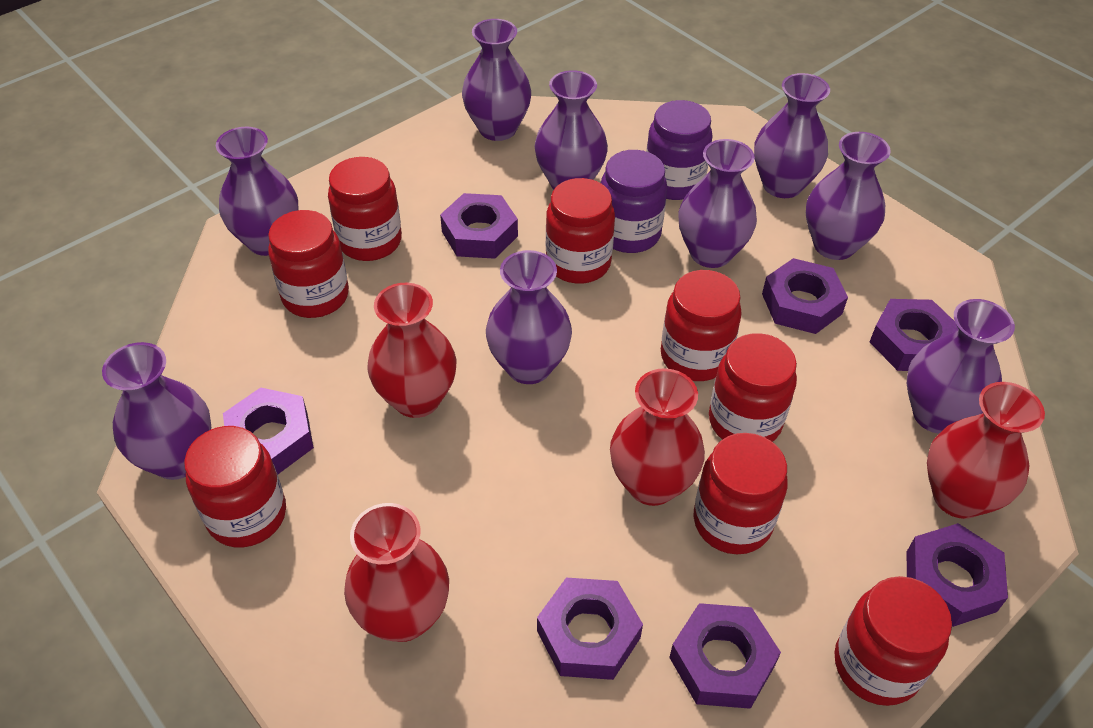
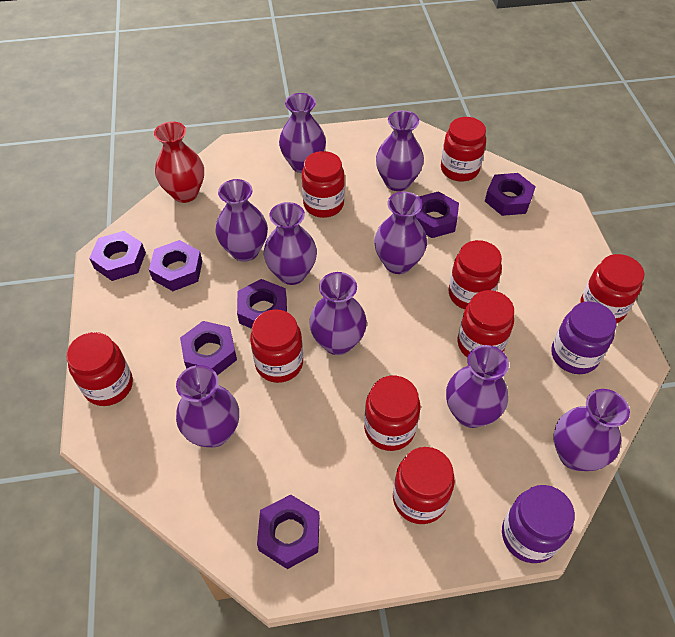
red jar: 8 -> 9
red vase: 4 -> 1

